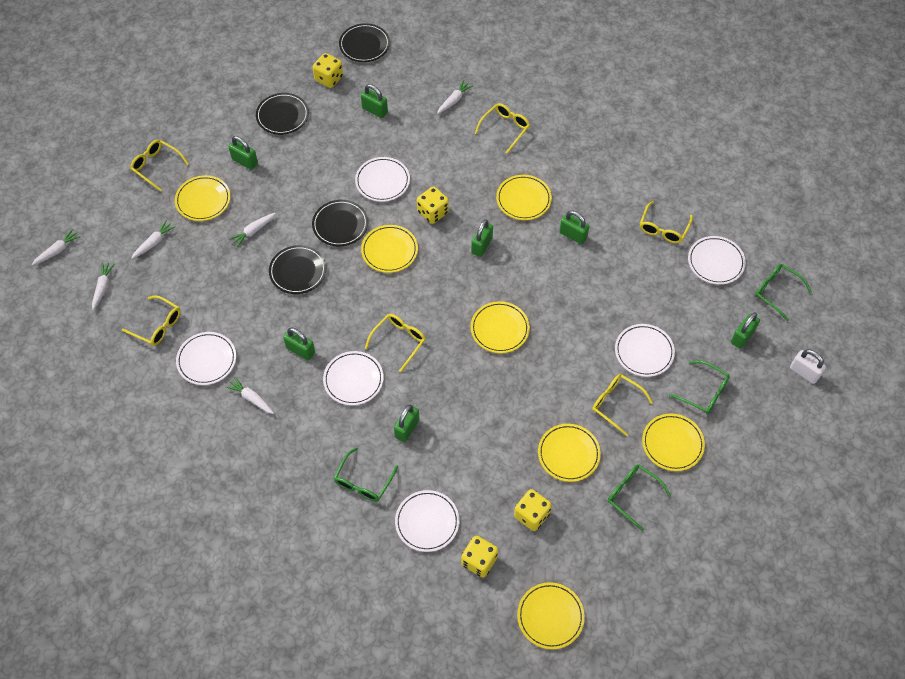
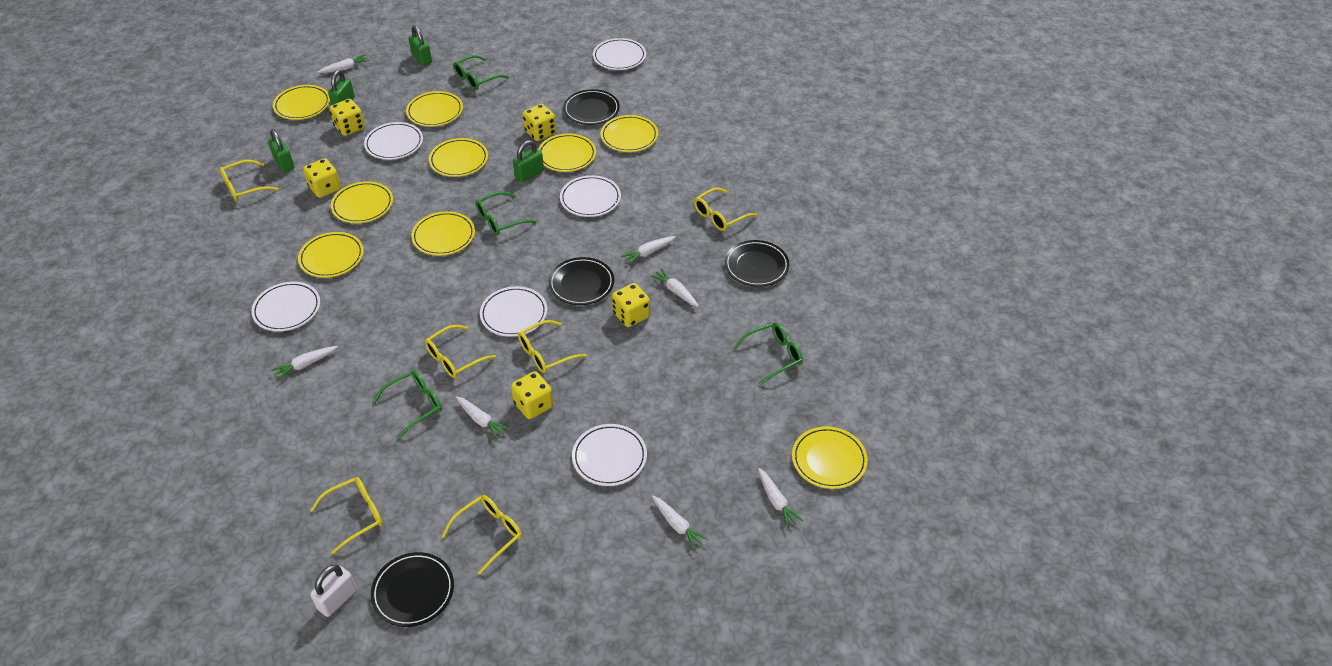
green padlock: 7 -> 4
white carrot: 6 -> 7
yellow dice: 4 -> 5
yellow plate: 7 -> 9

